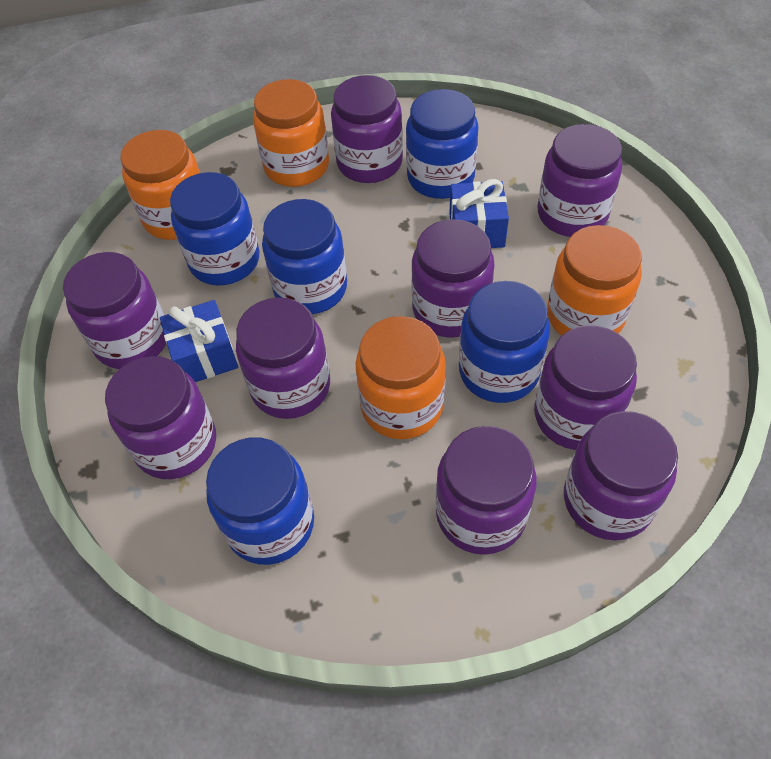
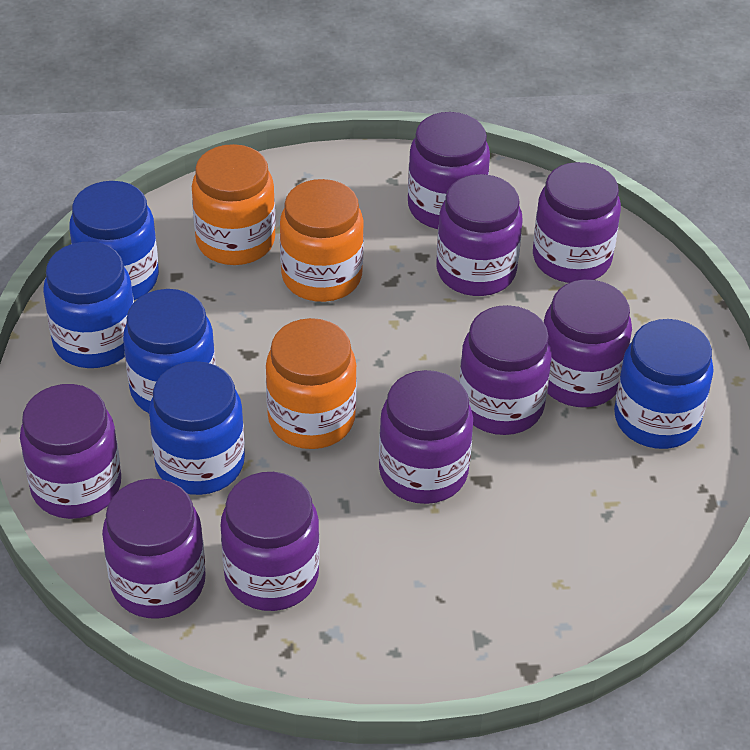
blue gift: 2 -> 0
orange jar: 4 -> 3

